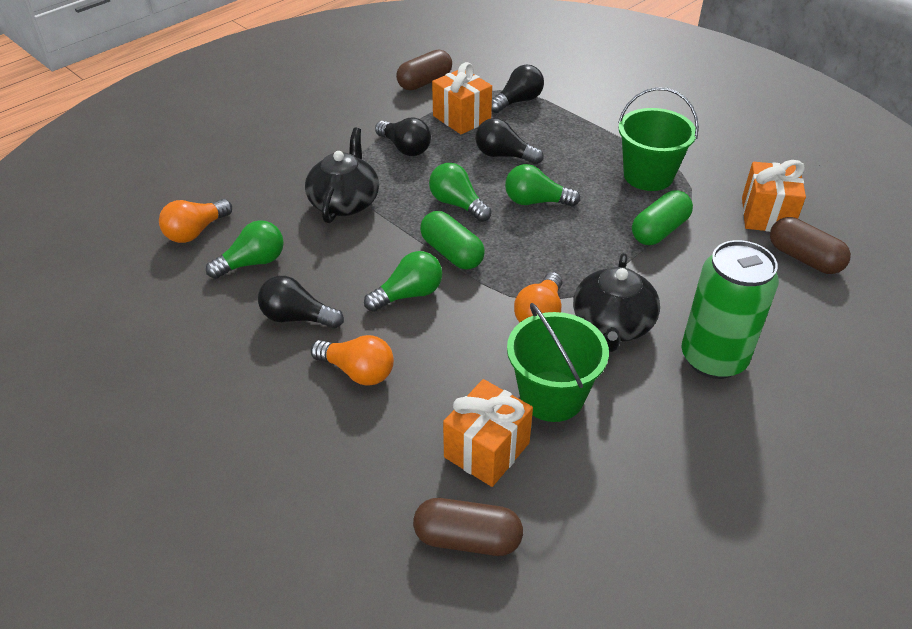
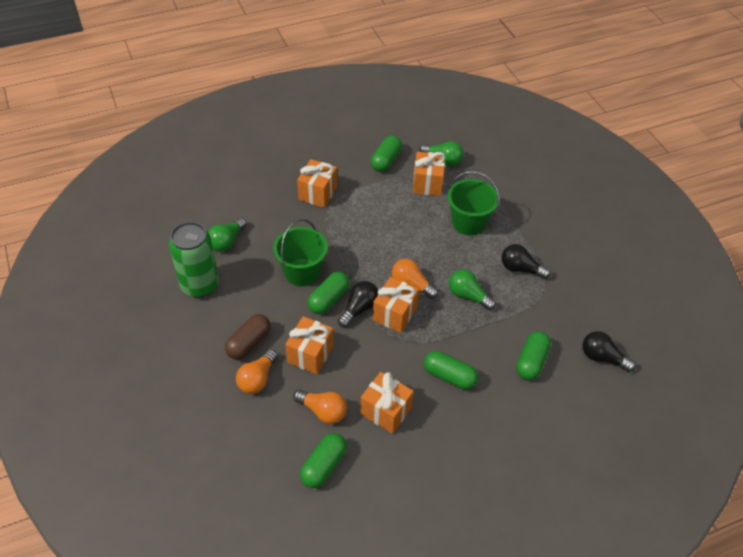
black light bulb: 4 -> 3
black teapot: 2 -> 0
brown capsule: 3 -> 1
green capsule: 2 -> 5
green light bulb: 4 -> 3
orange gift: 3 -> 5

